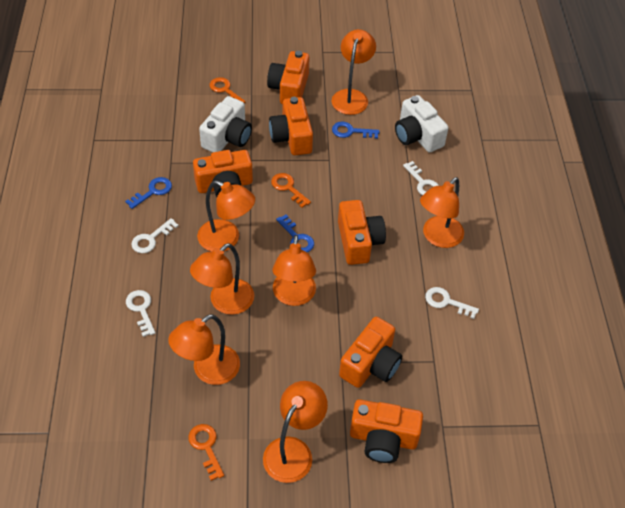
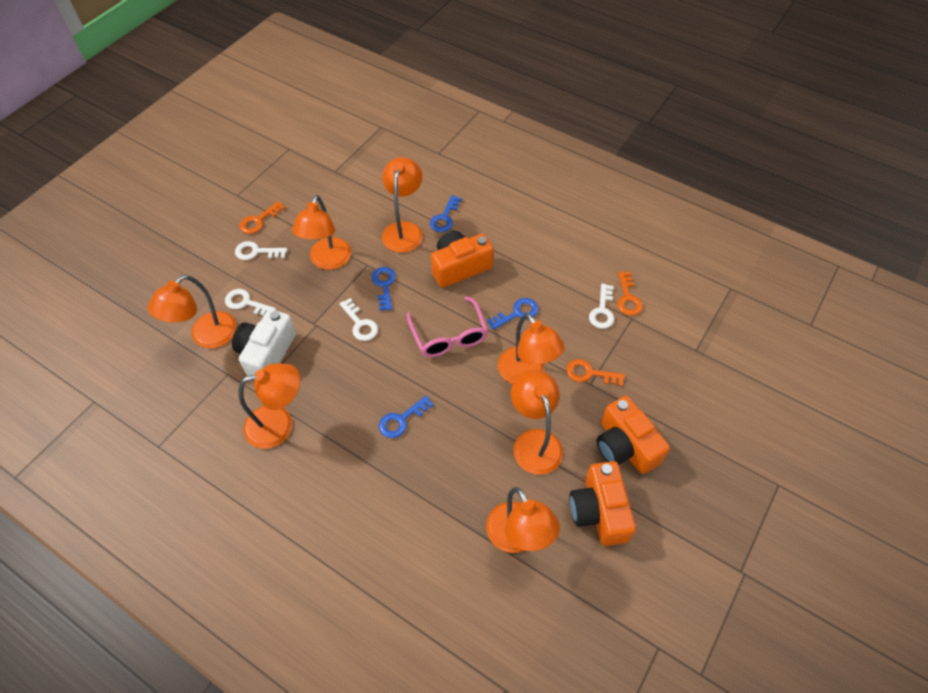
blue key: 3 -> 4
orange camera: 6 -> 3
pink glasses: 0 -> 1
white camera: 2 -> 1

